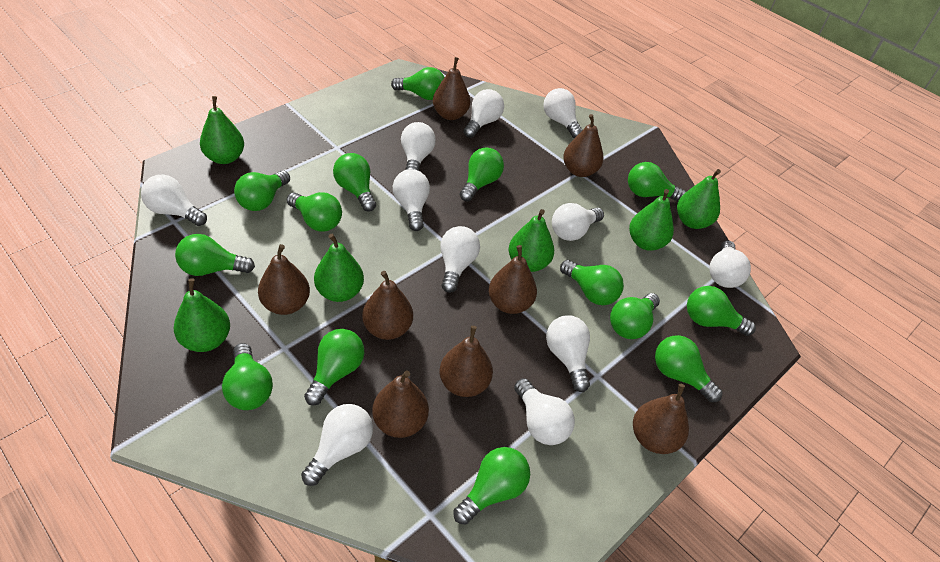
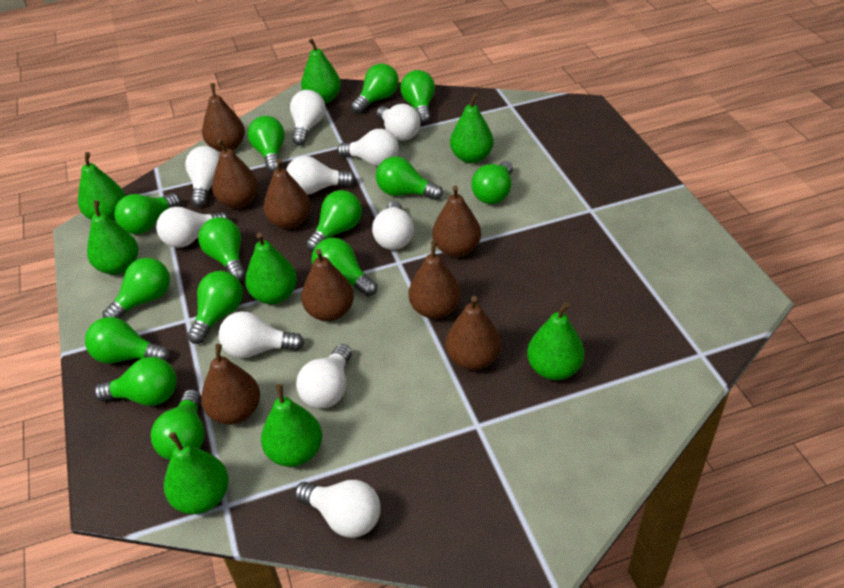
green pear: 6 -> 8
white light bulb: 11 -> 10

